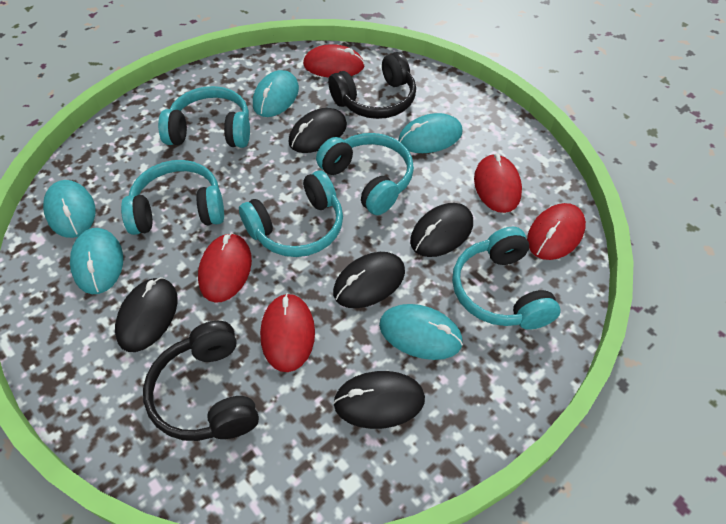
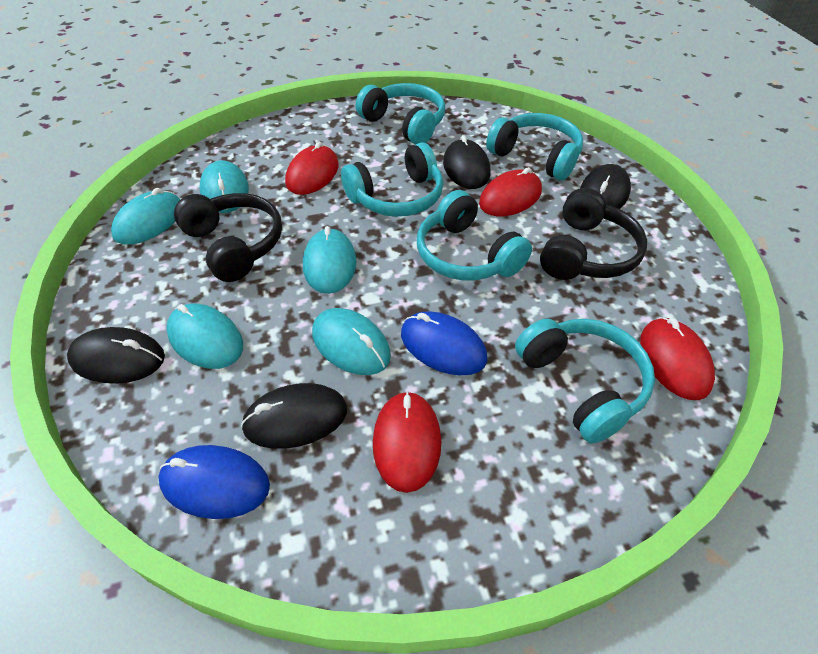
black mouse: 5 -> 4
blue mouse: 0 -> 2
red mouse: 5 -> 4

